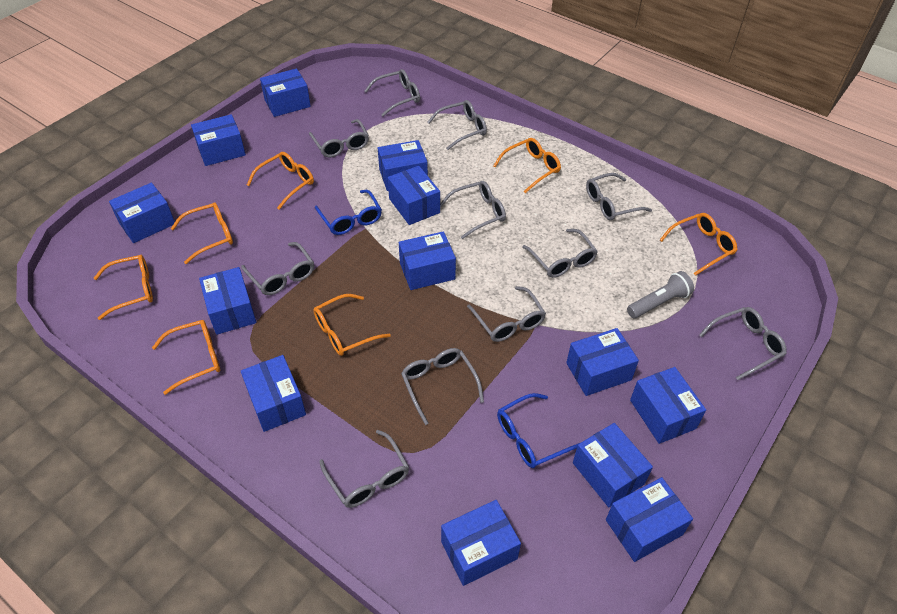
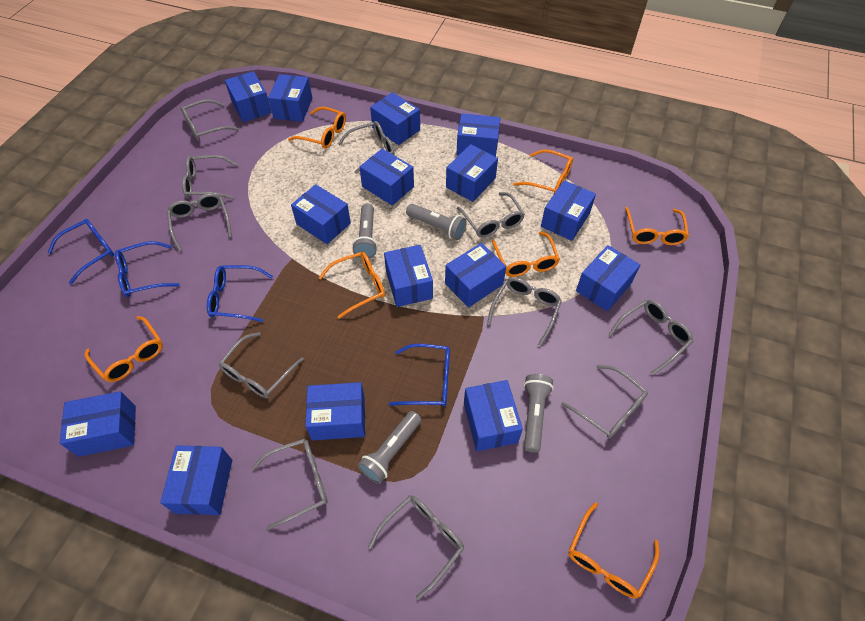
blue box: 13 -> 15
blue glasses: 2 -> 4
grey flashlight: 1 -> 4

